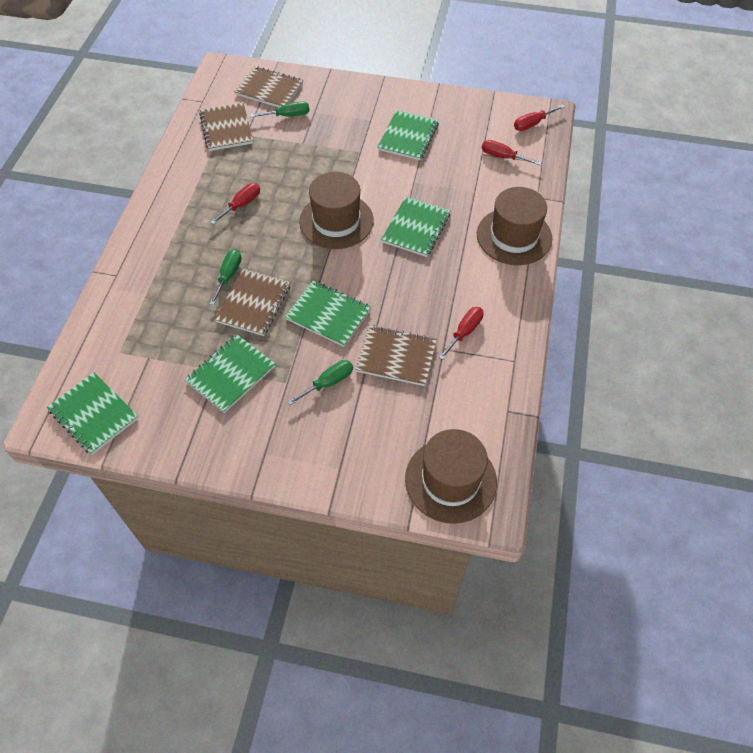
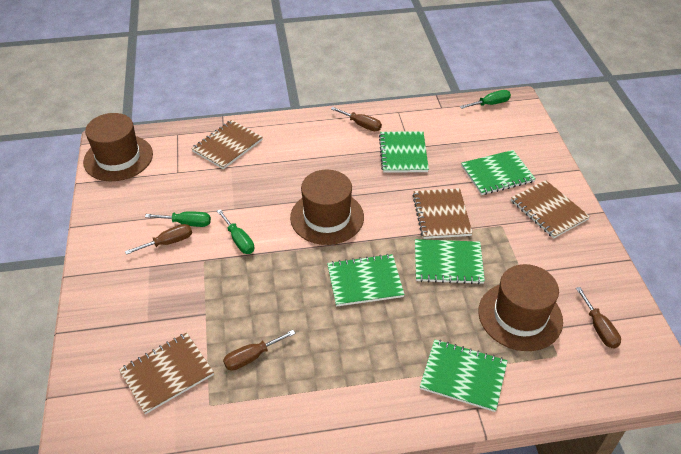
brown screwdriver: 0 -> 4
red screwdriver: 4 -> 0

